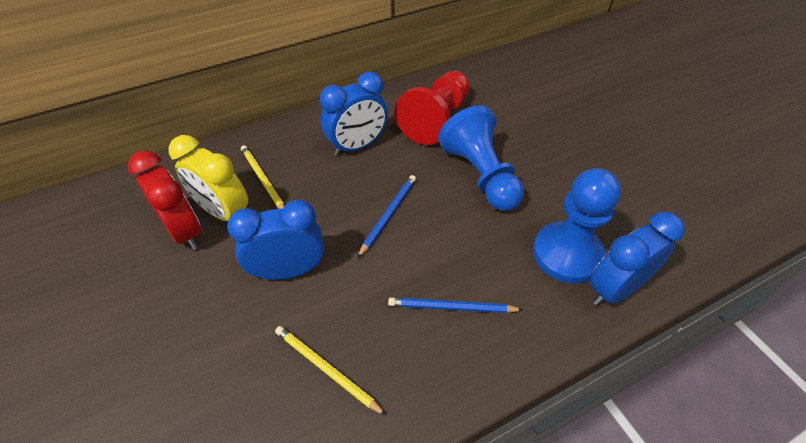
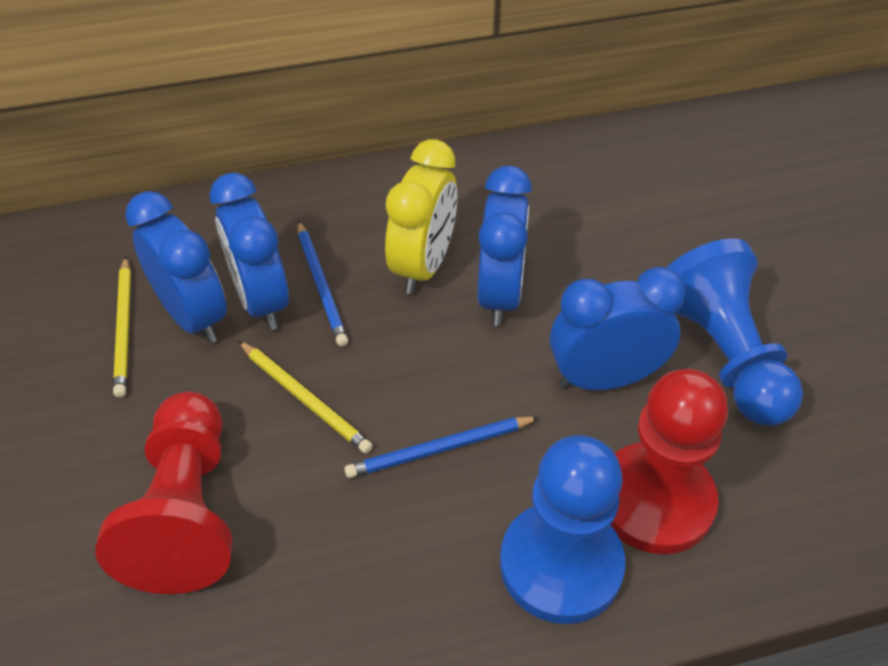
blue clock: 3 -> 4
red clock: 1 -> 0
red pawn: 1 -> 2

